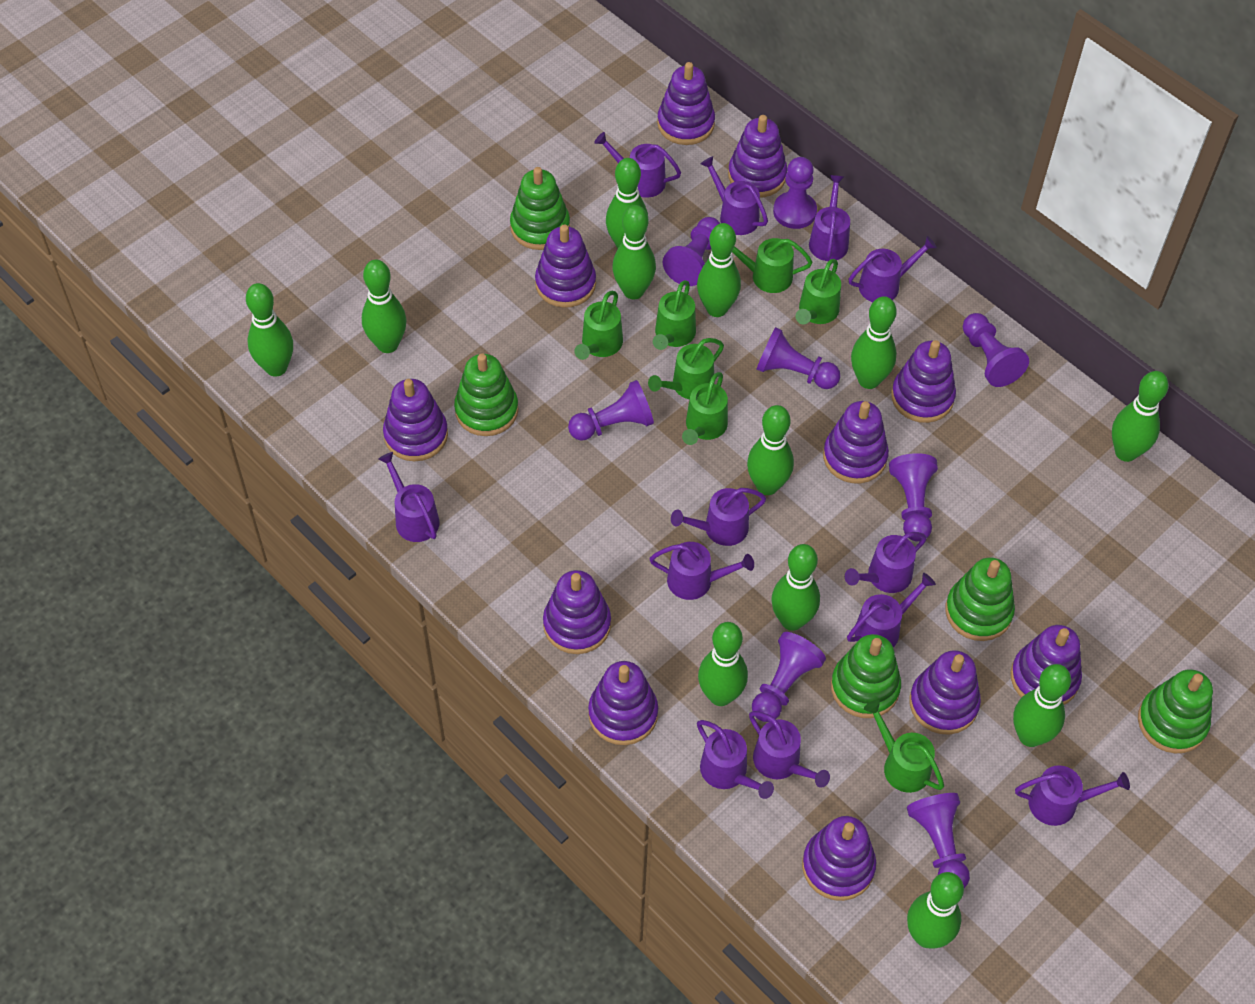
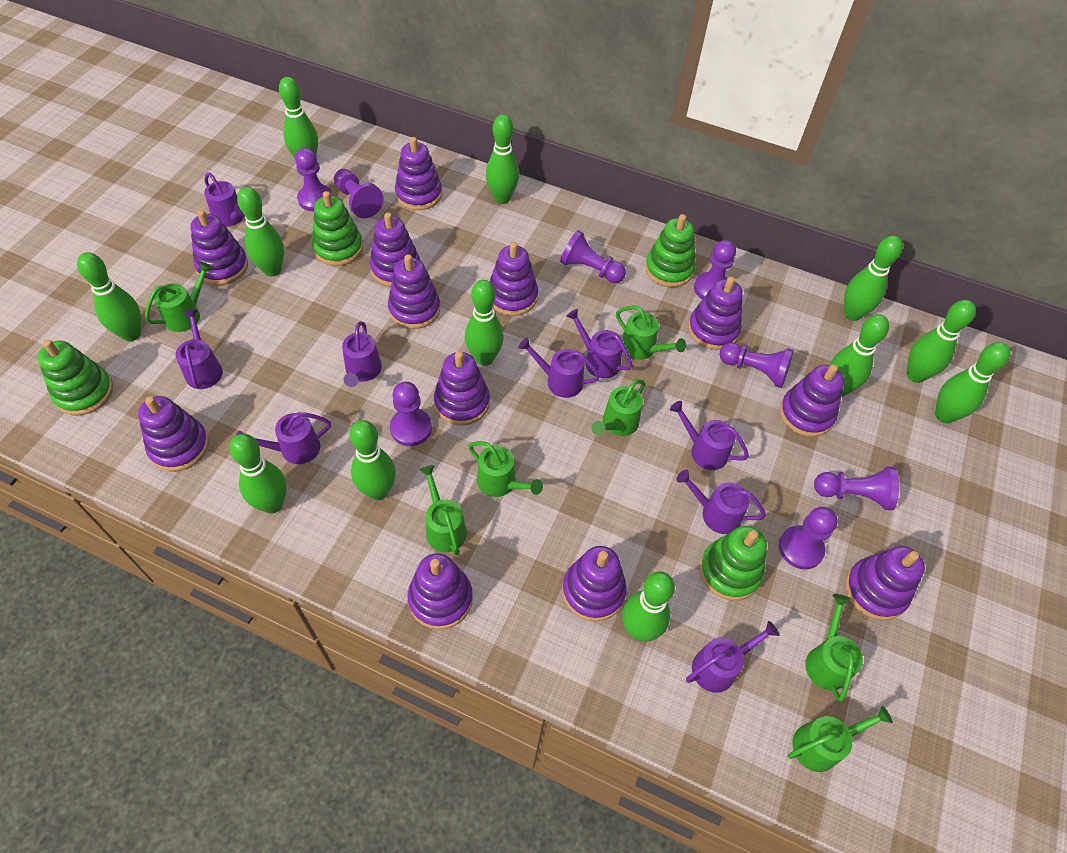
green stacking toy: 5 -> 4
purple stacking toy: 11 -> 12
purple watering can: 12 -> 9

